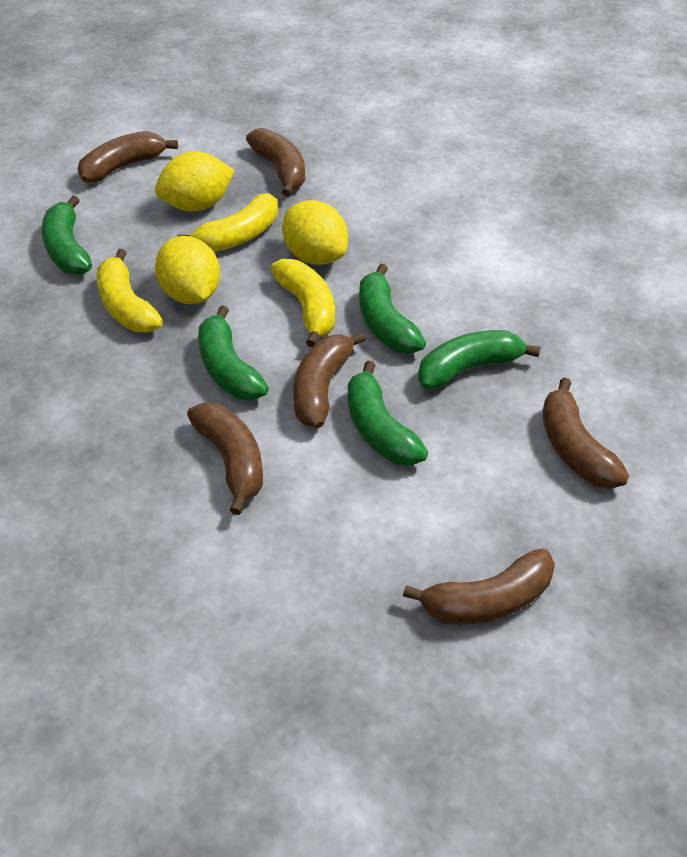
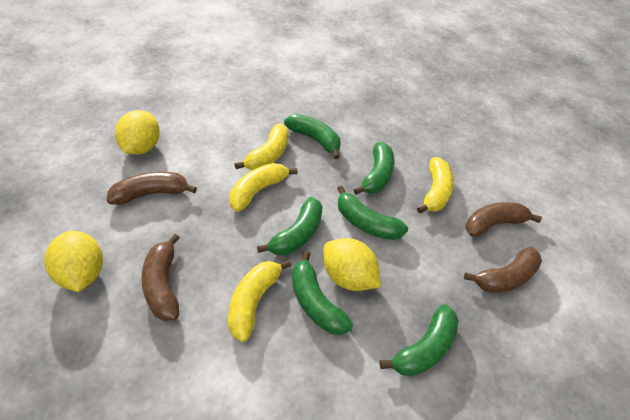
brown banana: 6 -> 4
green banana: 5 -> 6
yellow banana: 3 -> 4

